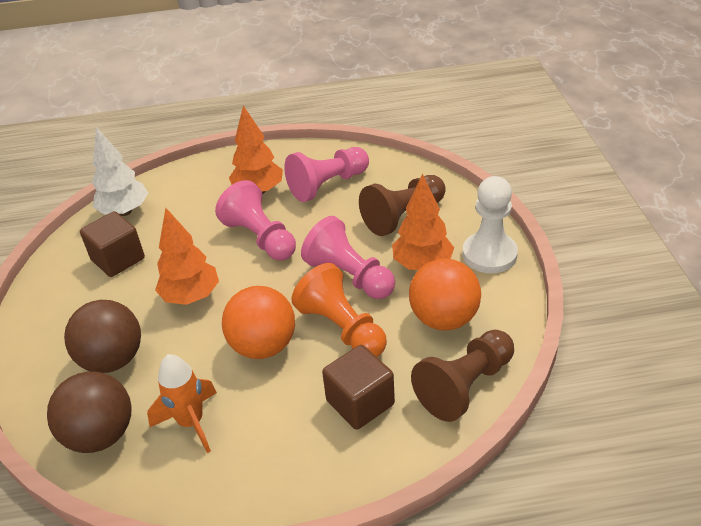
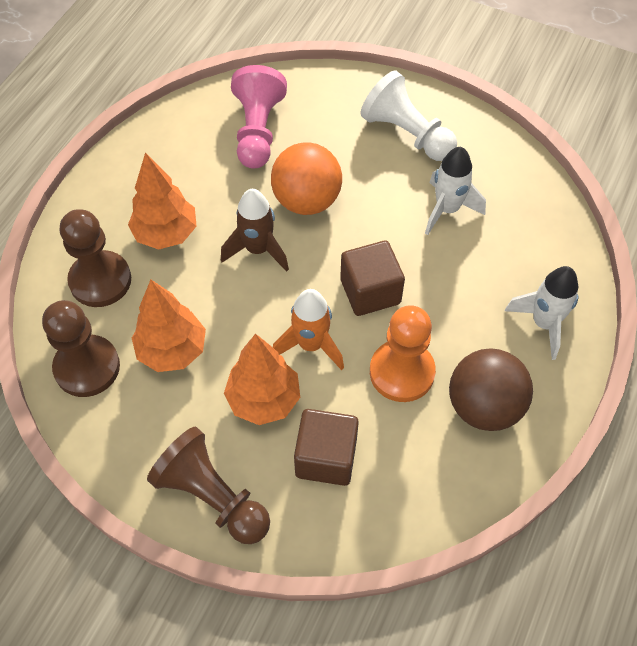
brown ball: 2 -> 1
brown pawn: 2 -> 3
brown rocket: 0 -> 1
orange ball: 2 -> 1
pink pawn: 3 -> 1
white rocket: 0 -> 2
white tree: 1 -> 0

